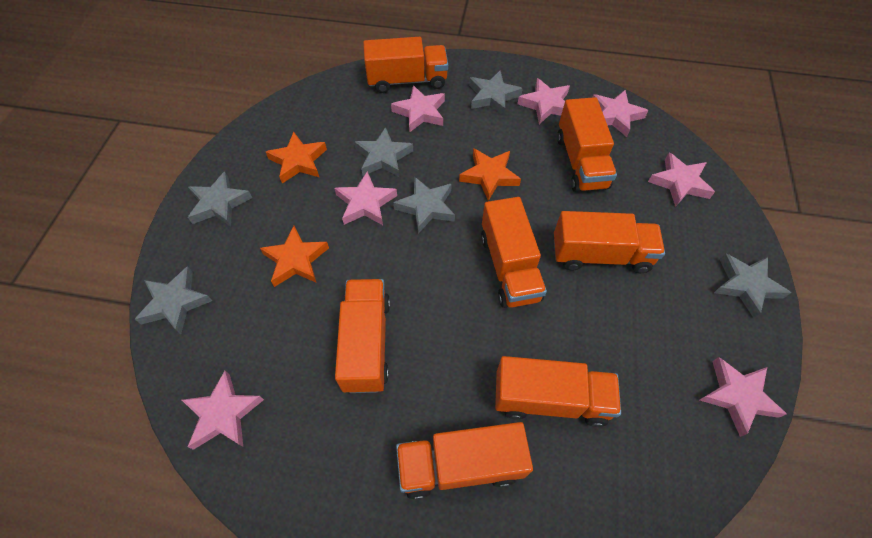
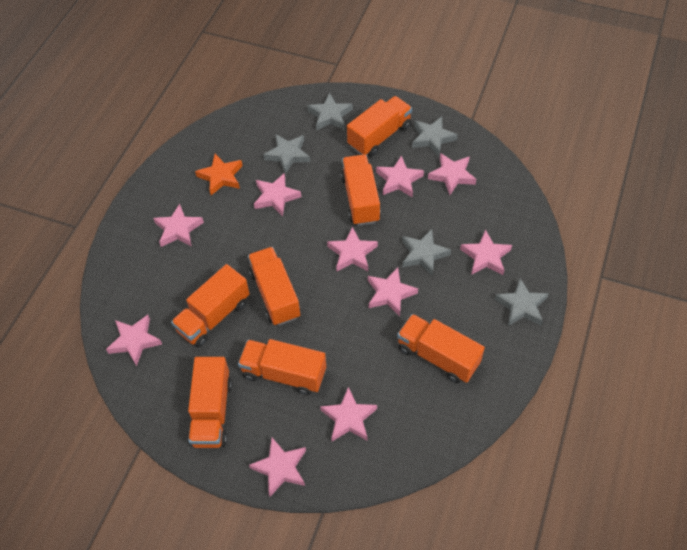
grey star: 6 -> 5
orange star: 3 -> 1
pink star: 7 -> 10

